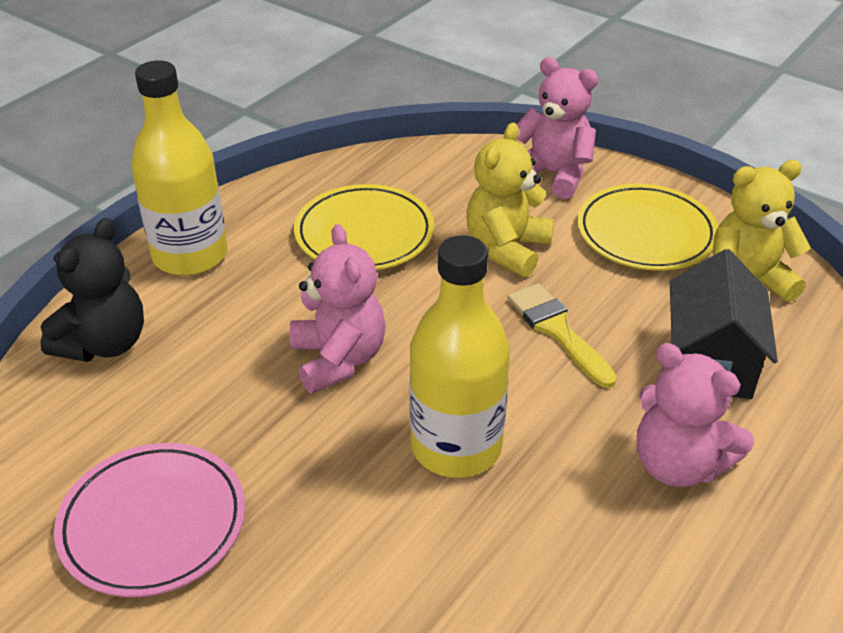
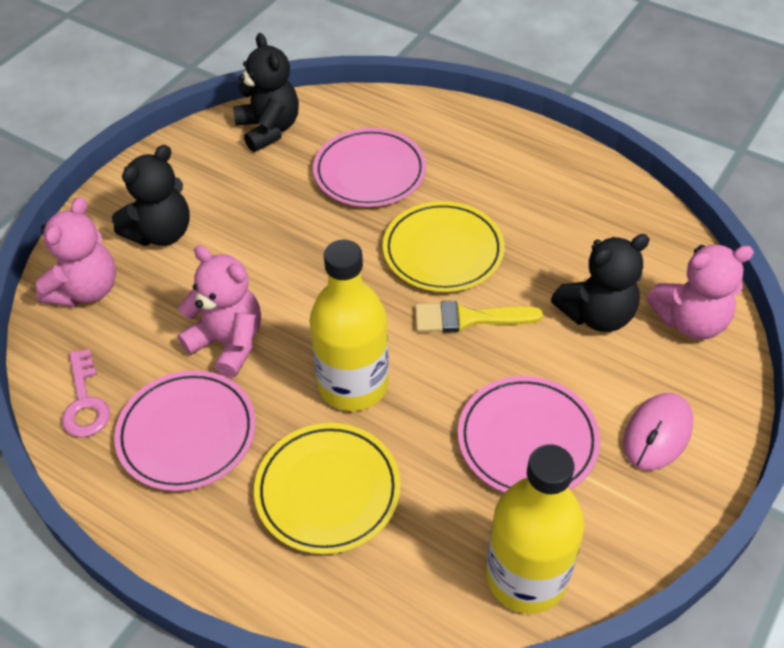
black house: 1 -> 0
black teddy bear: 1 -> 3
pink key: 0 -> 1
pink mouse: 0 -> 1
pink plate: 1 -> 3
yellow teddy bear: 2 -> 0

